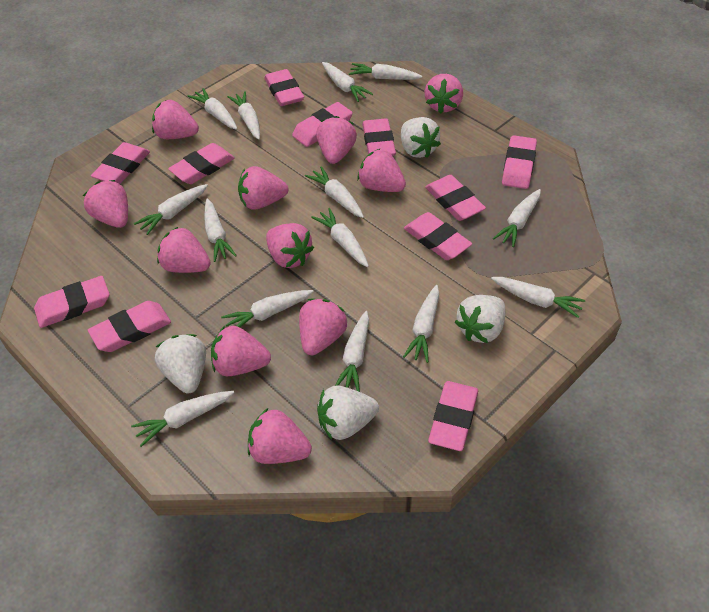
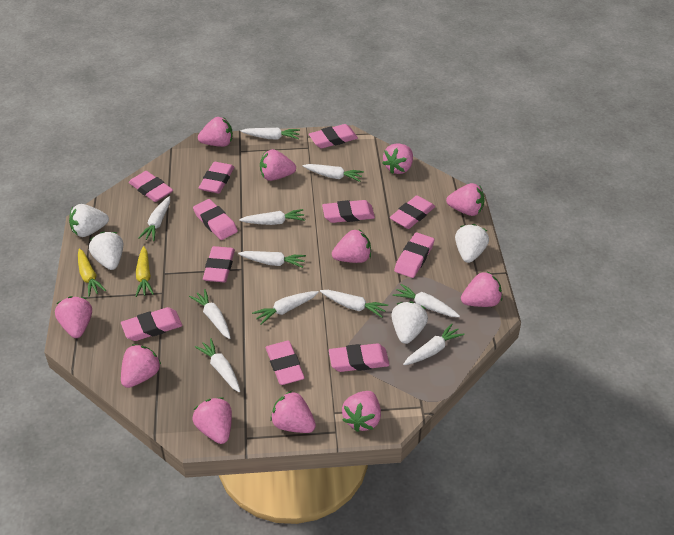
white carrot: 14 -> 11
yellow carrot: 0 -> 2

